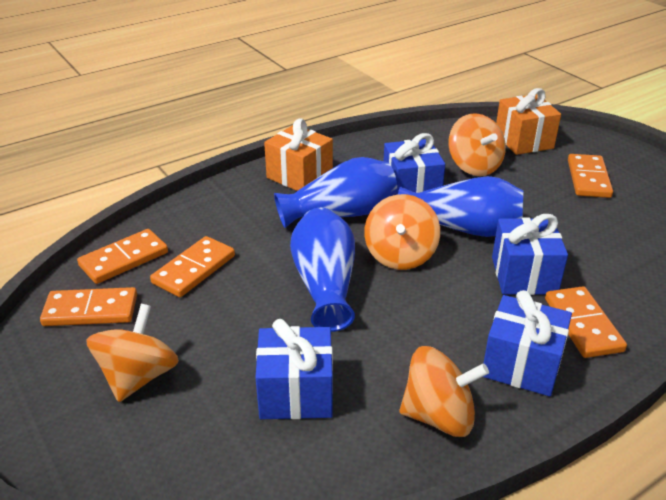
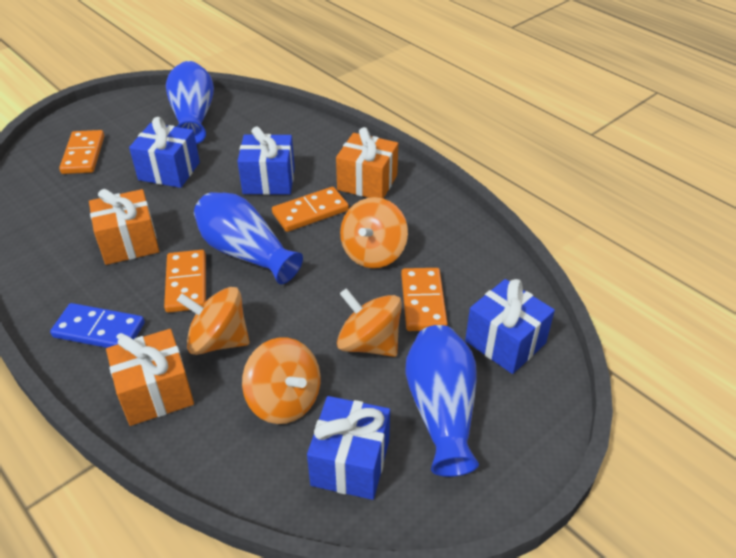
blue domino: 0 -> 1
orange domino: 5 -> 4
orange gift: 2 -> 3

